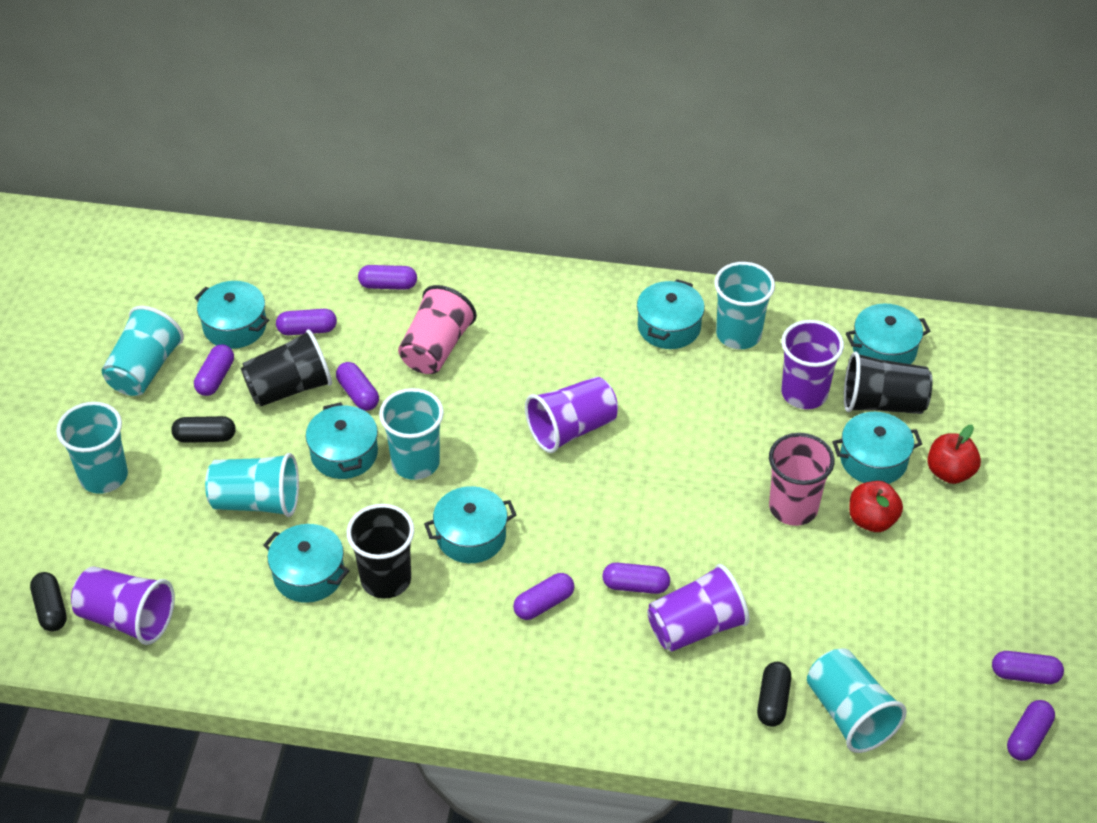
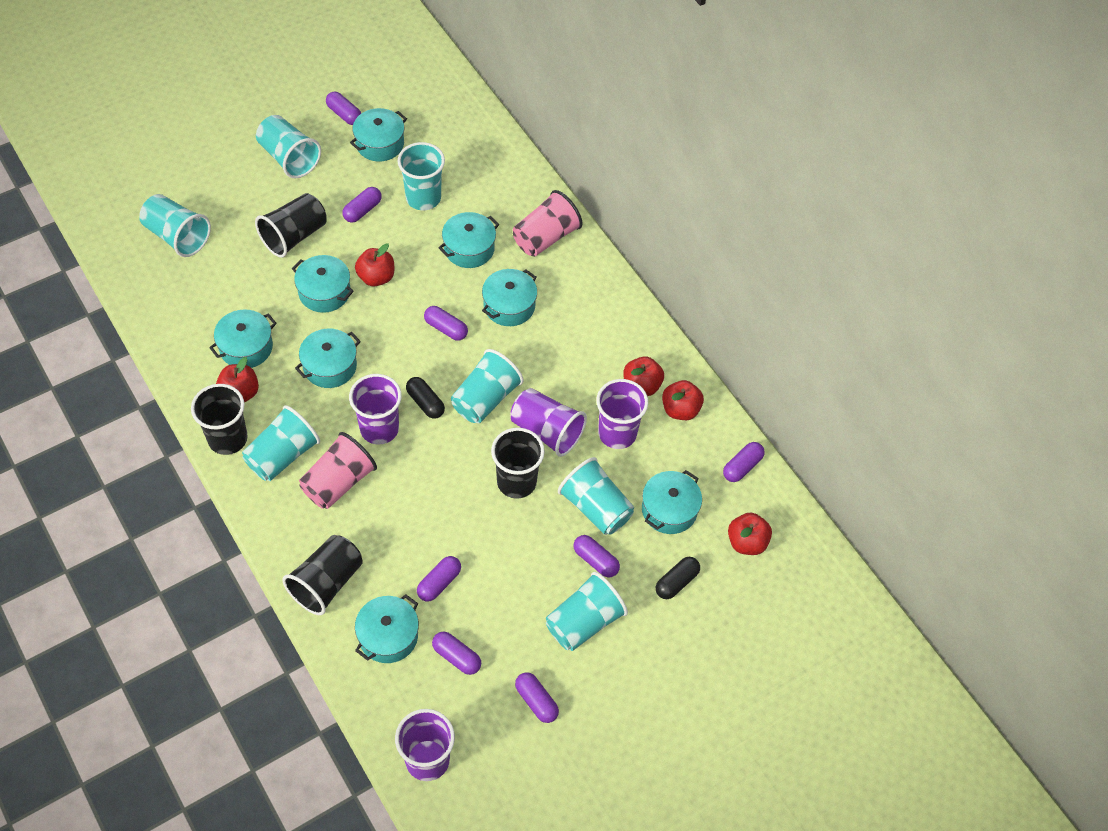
black capsule: 3 -> 2
black cup: 3 -> 4
red apple: 2 -> 5
turquoise cup: 6 -> 7
turquoise pot: 7 -> 8

